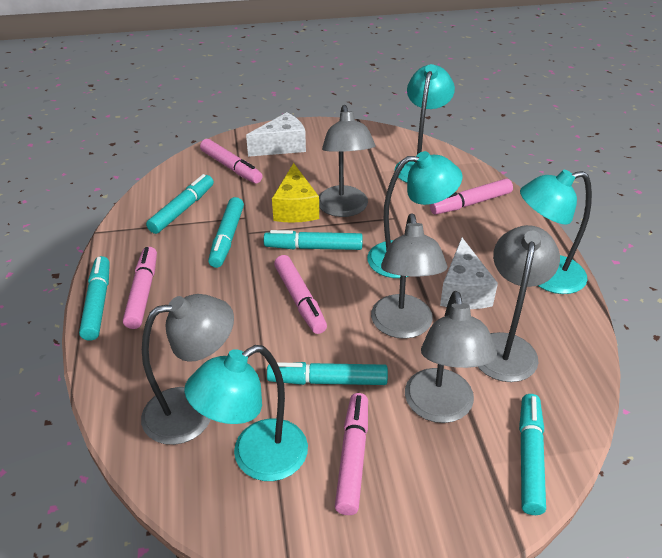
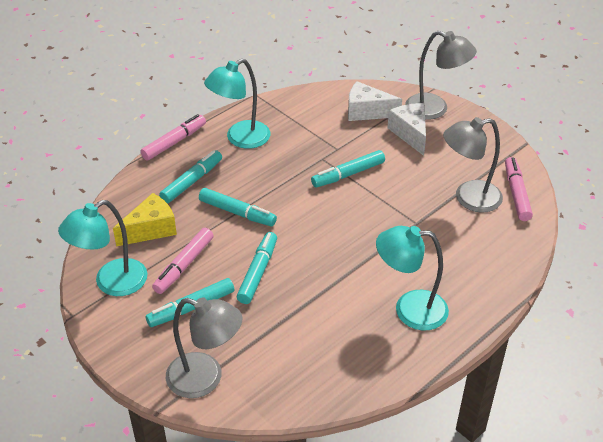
grey lamp: 5 -> 3
pink marker: 5 -> 3
turquoise lamp: 4 -> 3
turquoise marker: 6 -> 5

